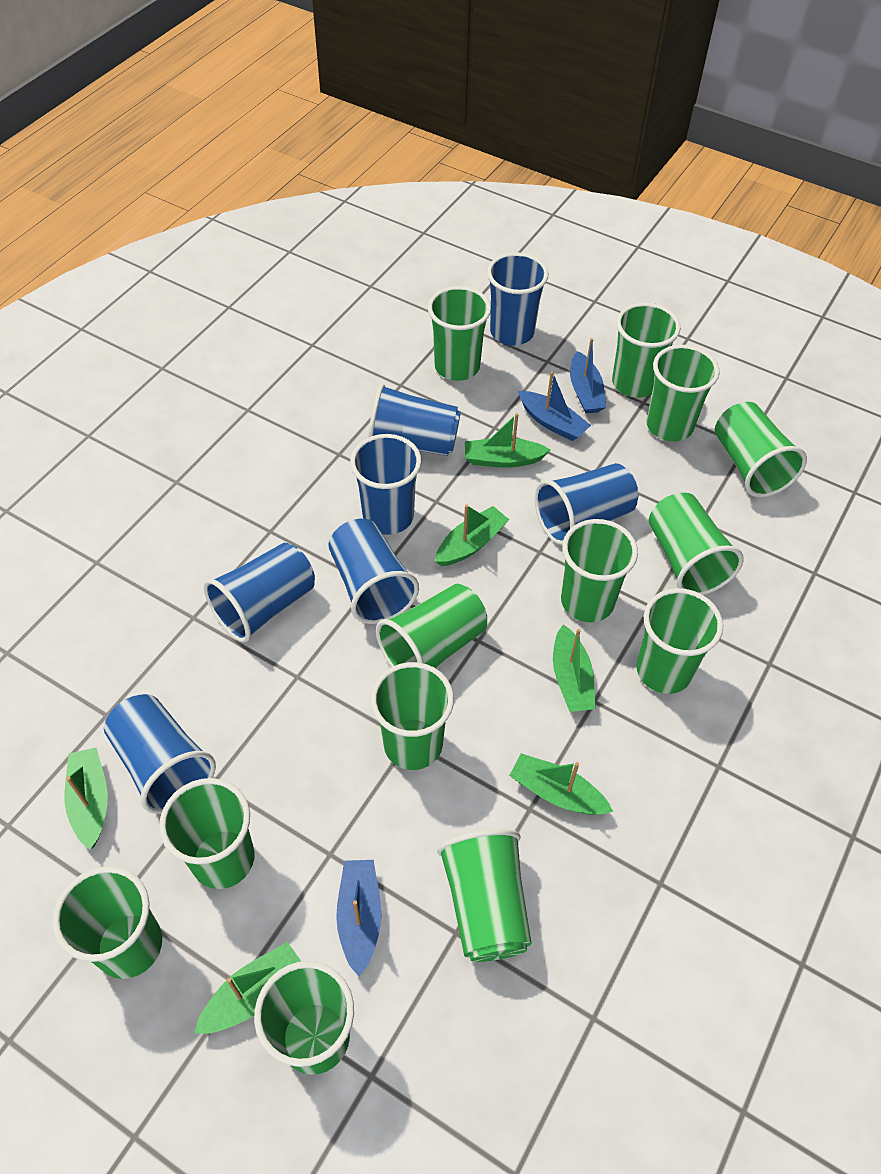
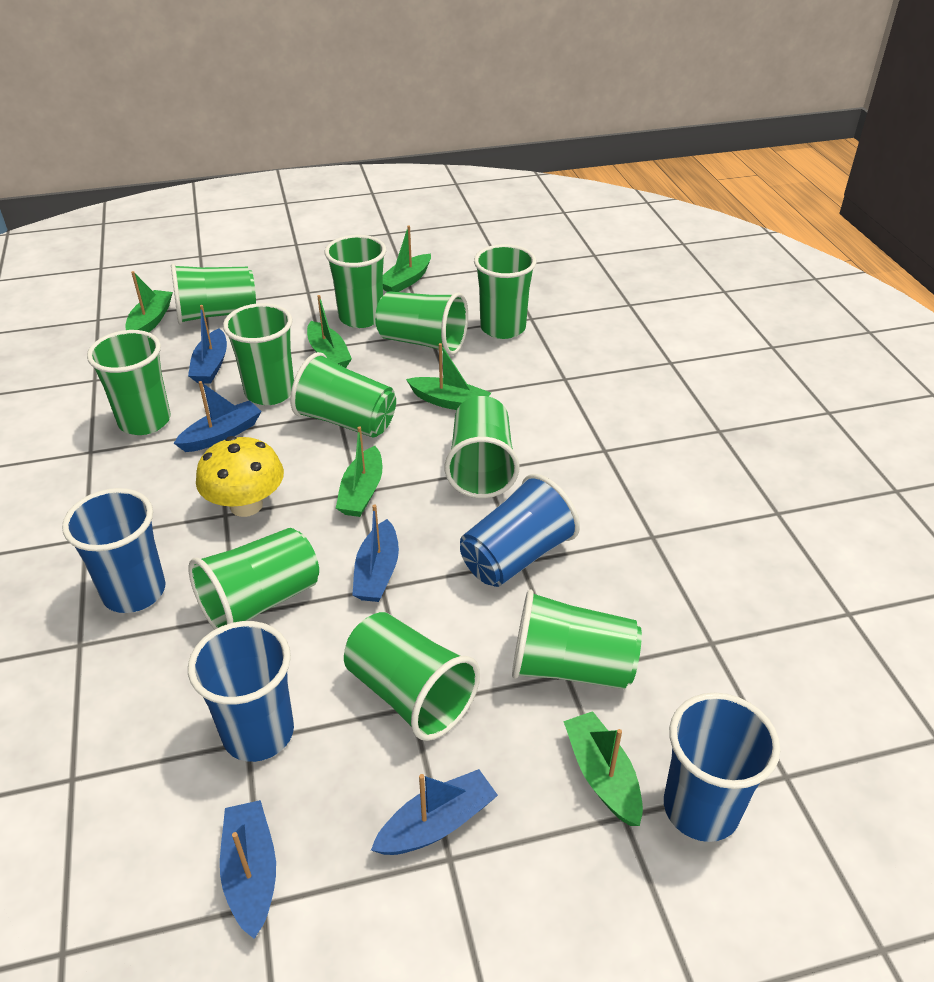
blue boat: 3 -> 5
blue cup: 7 -> 4
green cup: 13 -> 11
yellow mushroom: 0 -> 1

